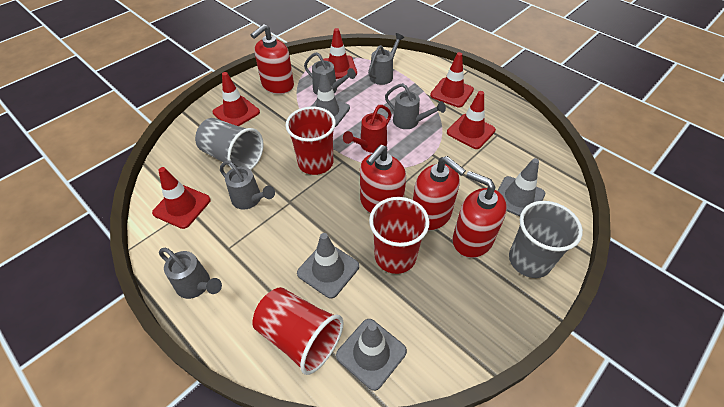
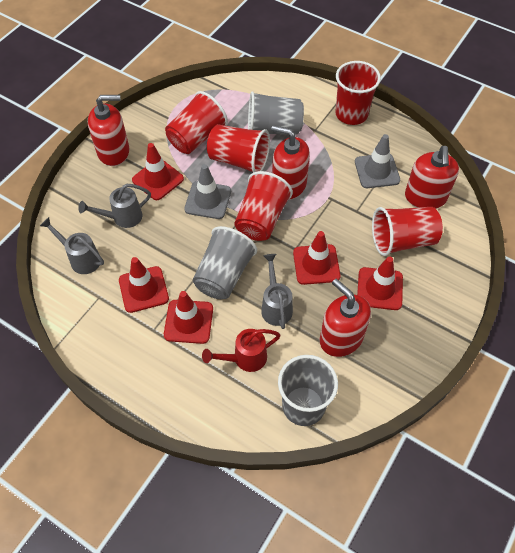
grey cup: 2 -> 3
grey traffic cone: 4 -> 2
grey watering can: 5 -> 3
red cup: 3 -> 5

